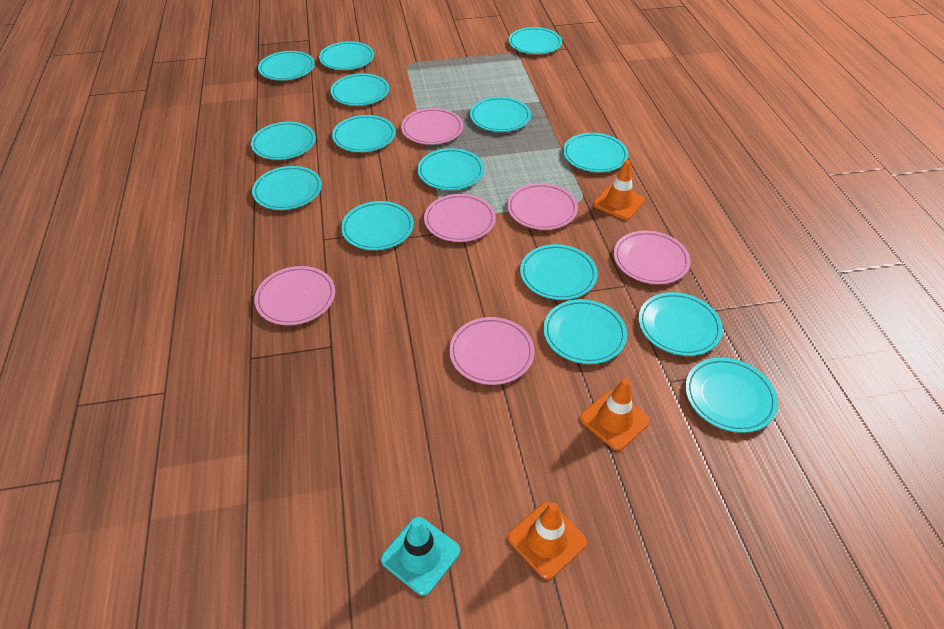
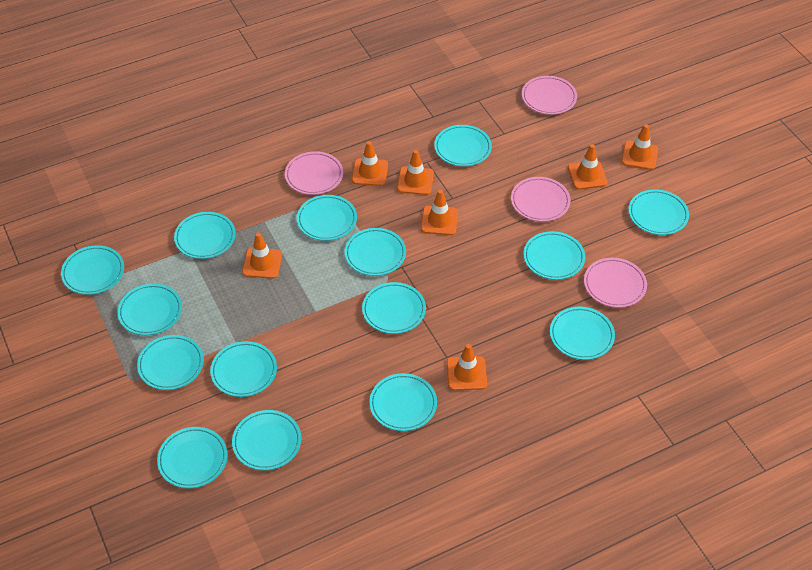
orange traffic cone: 3 -> 7
pink plate: 6 -> 4
turquoise traffic cone: 1 -> 0

